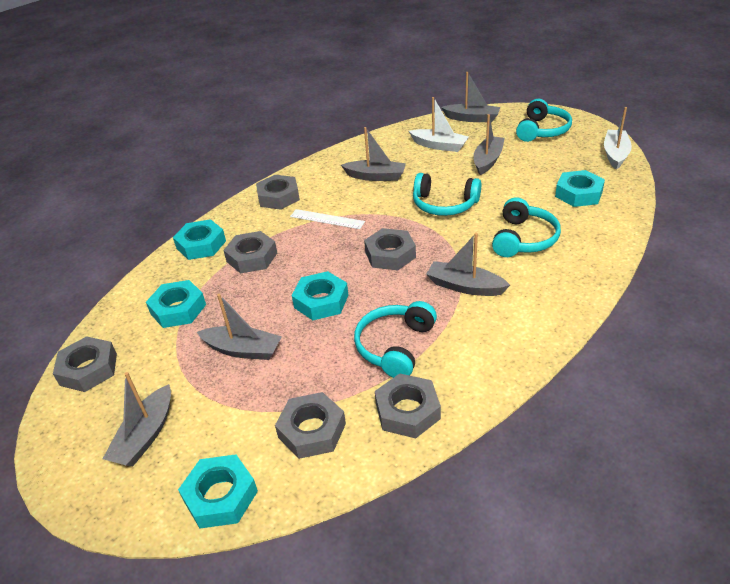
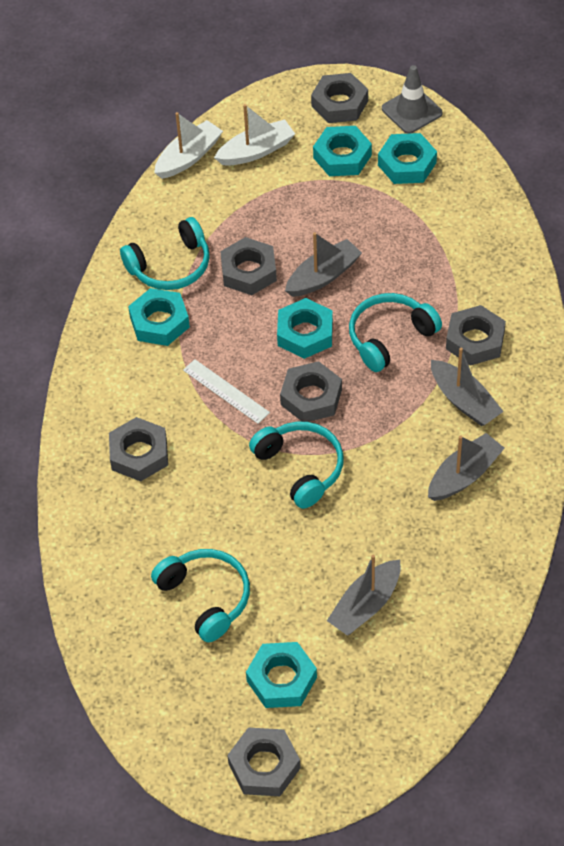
grey boat: 6 -> 4
grey traffic cone: 0 -> 1

